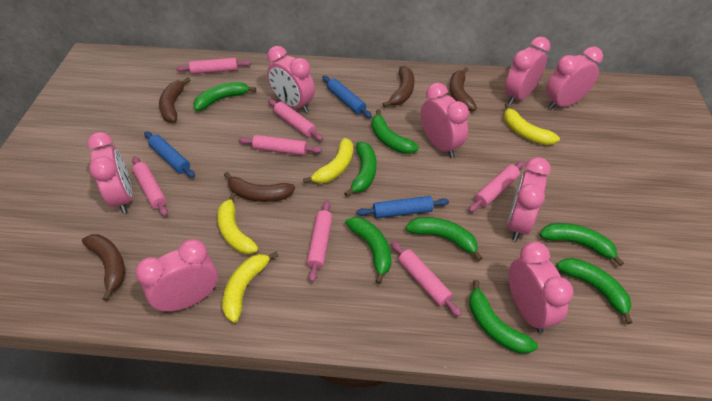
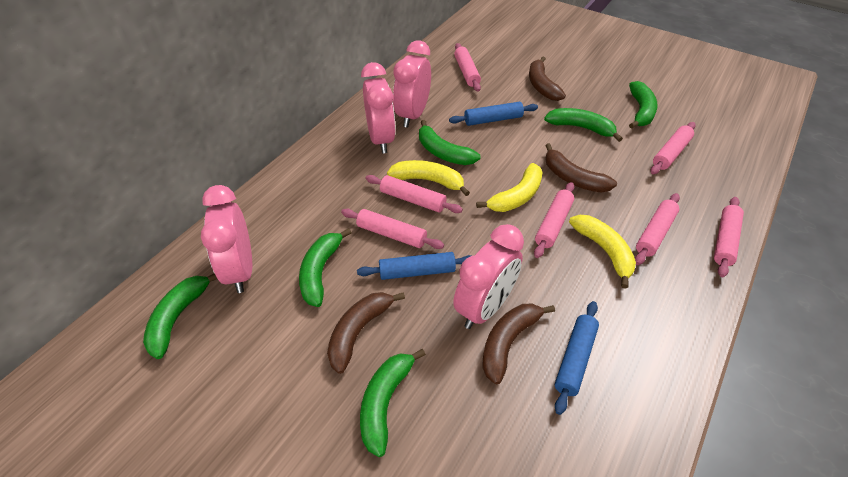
brown banana: 5 -> 4
green banana: 8 -> 6
pink clock: 8 -> 4
yellow banana: 4 -> 3

